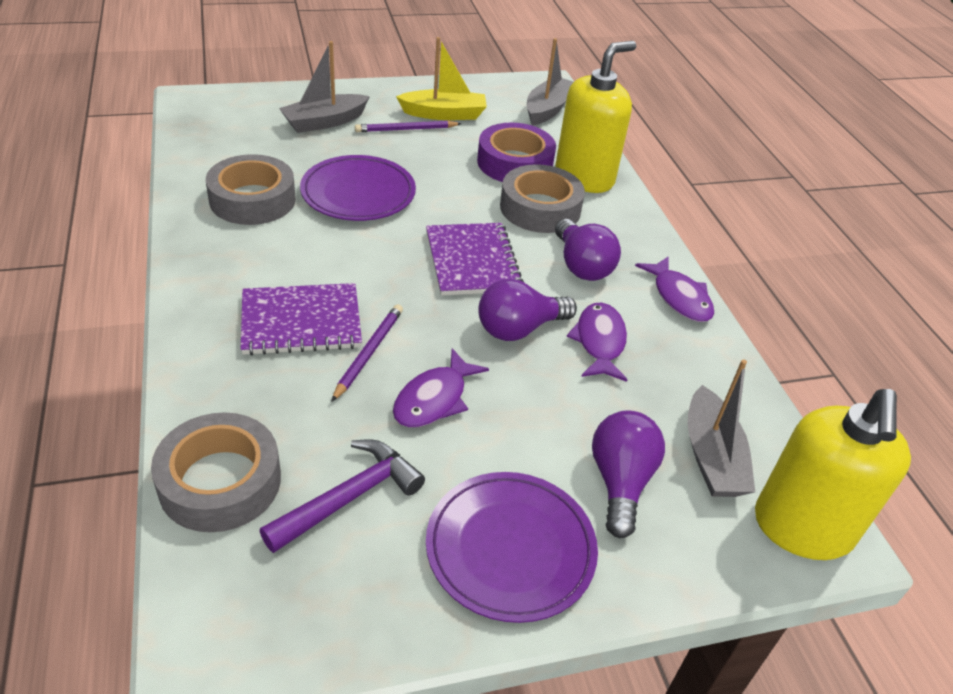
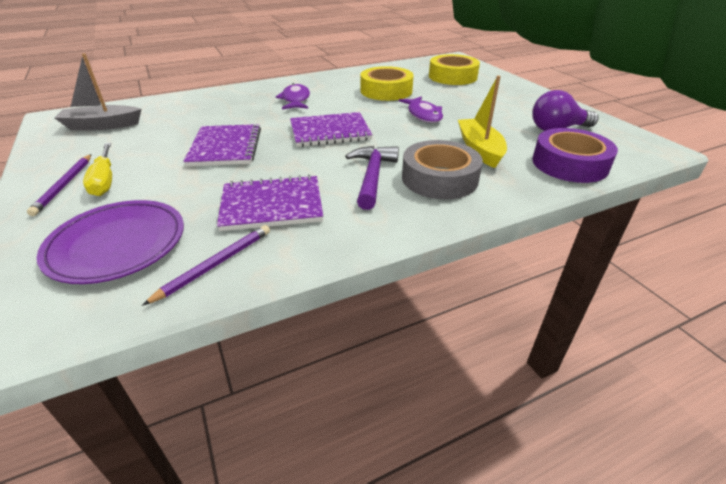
grey boat: 3 -> 1
grey tape: 3 -> 1
purple fish: 3 -> 2
purple light bulb: 3 -> 1
purple notebook: 2 -> 3
purple plate: 2 -> 1
yellow screwdriver: 0 -> 1
yellow soap dispenser: 2 -> 0
yellow tape: 0 -> 2

